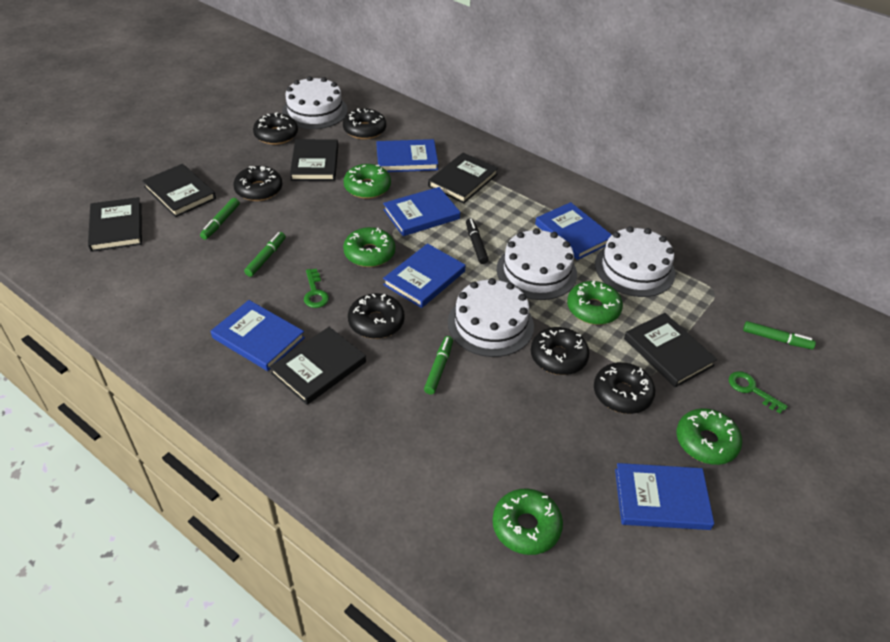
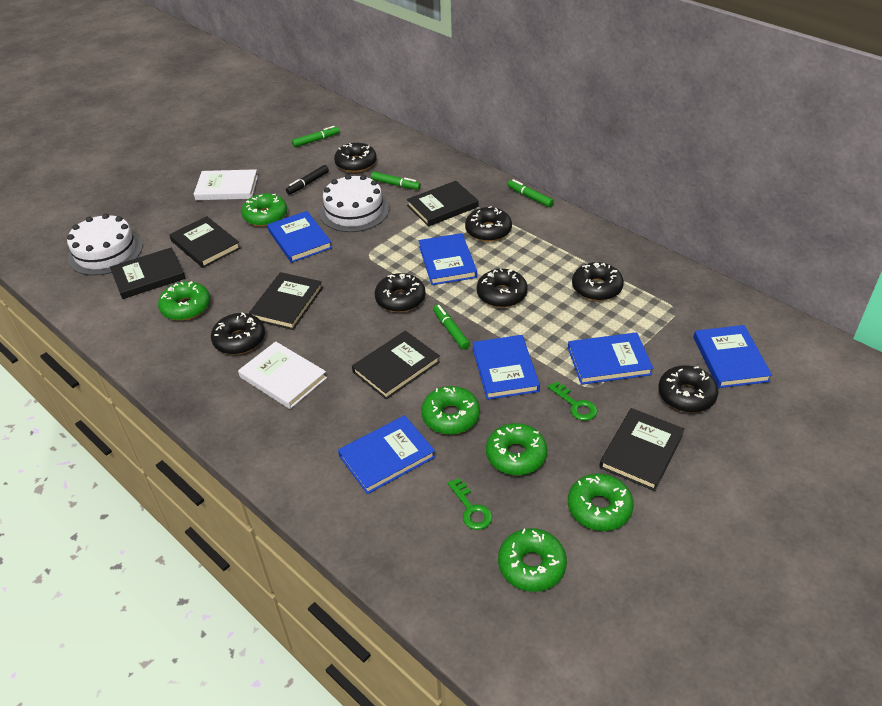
black donut: 6 -> 7
green donut: 5 -> 6
white book: 0 -> 2
white cake: 4 -> 2

